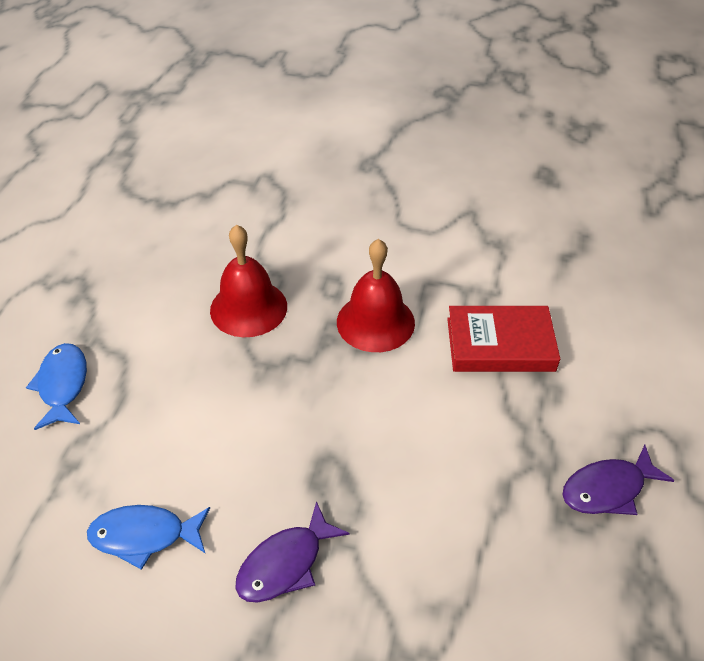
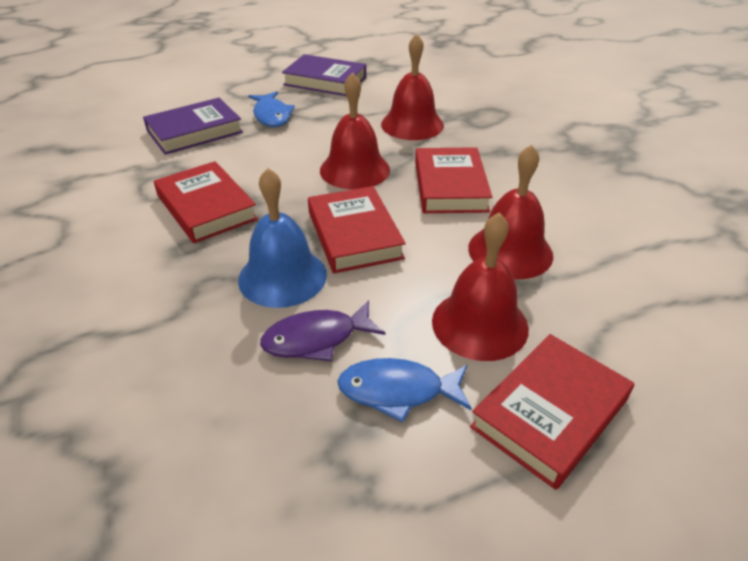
blue bell: 0 -> 1
purple book: 0 -> 2
purple fish: 2 -> 1
red bell: 2 -> 4
red book: 1 -> 4

